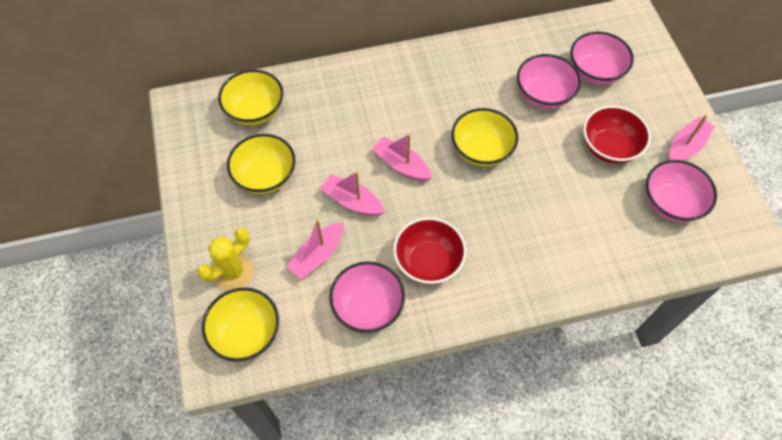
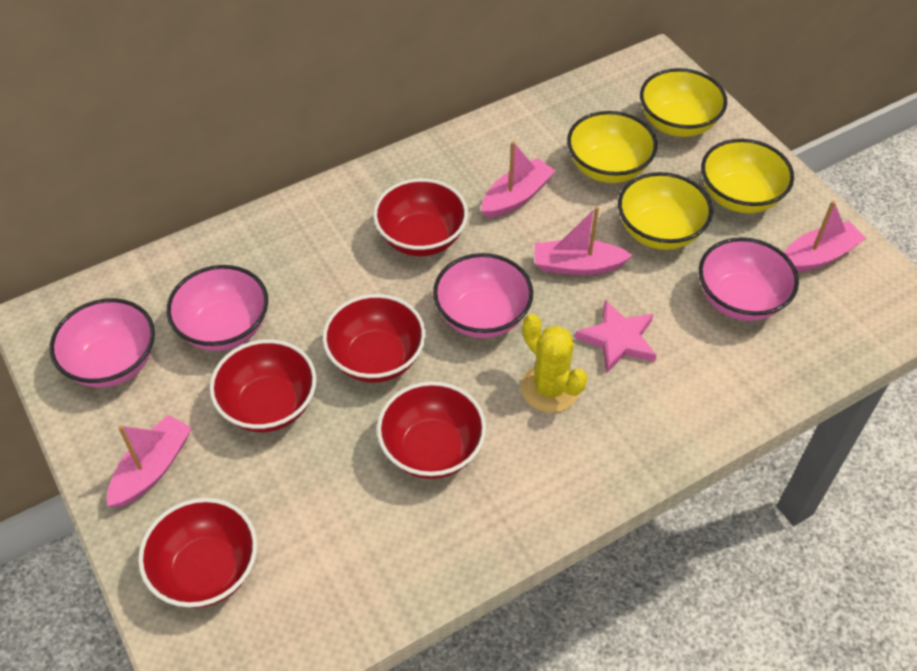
pink star: 0 -> 1
red bowl: 2 -> 5

